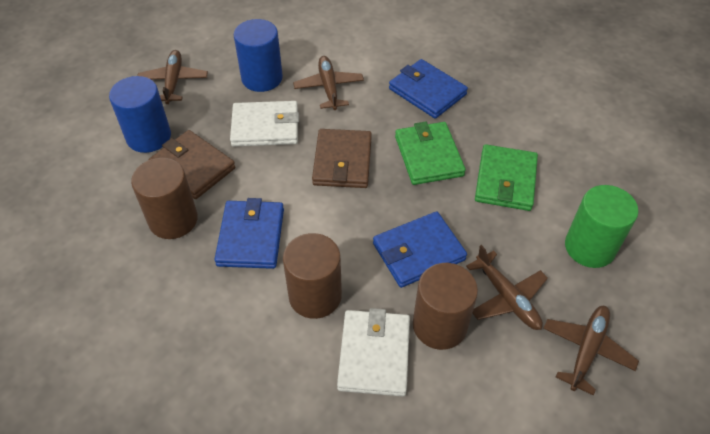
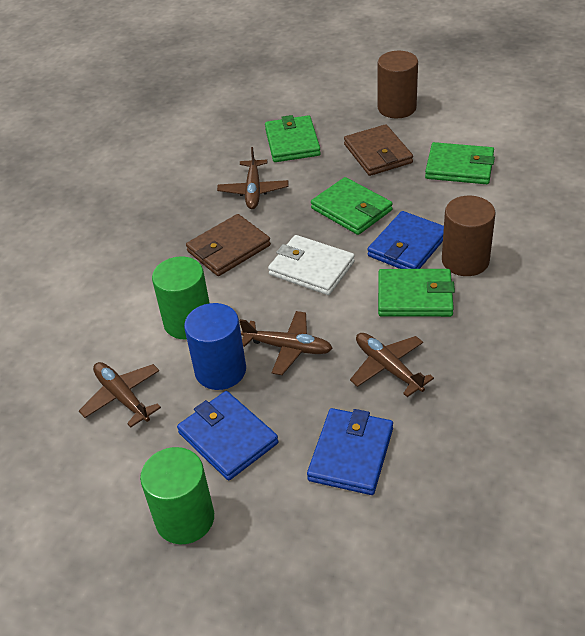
blue cylinder: 2 -> 1
brown cylinder: 3 -> 2
green cylinder: 1 -> 2
green wallet: 2 -> 4
white wallet: 2 -> 1

